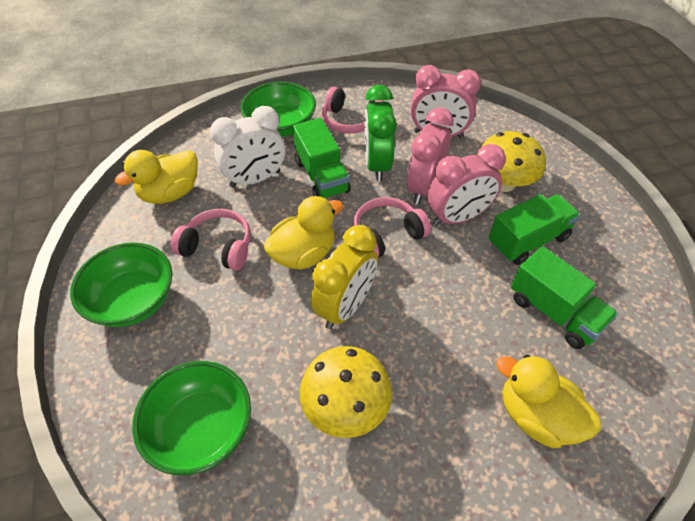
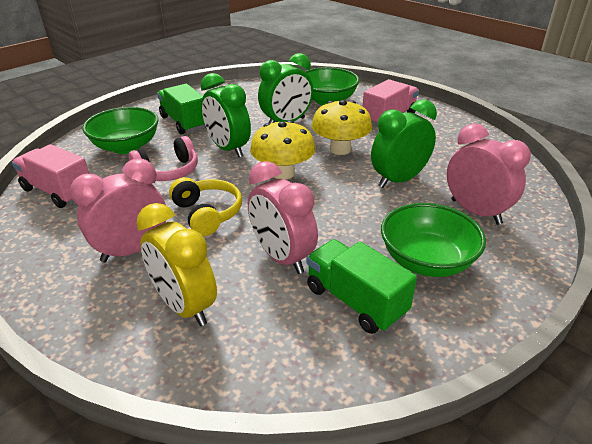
green clock: 1 -> 3
green truck: 3 -> 2
pink headphones: 3 -> 1
pink truck: 0 -> 2
white clock: 1 -> 0
yellow duck: 3 -> 0
yellow headphones: 0 -> 1

